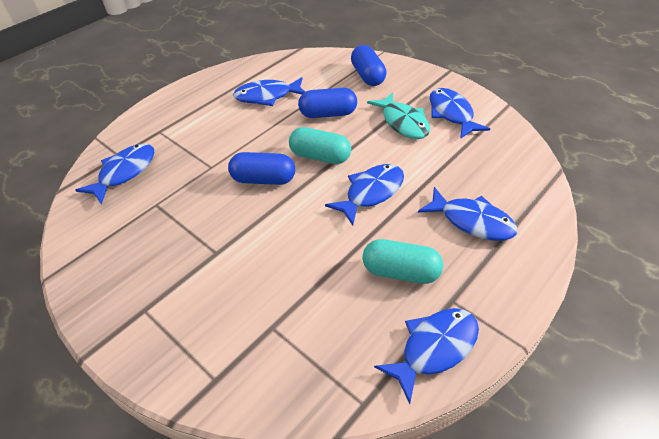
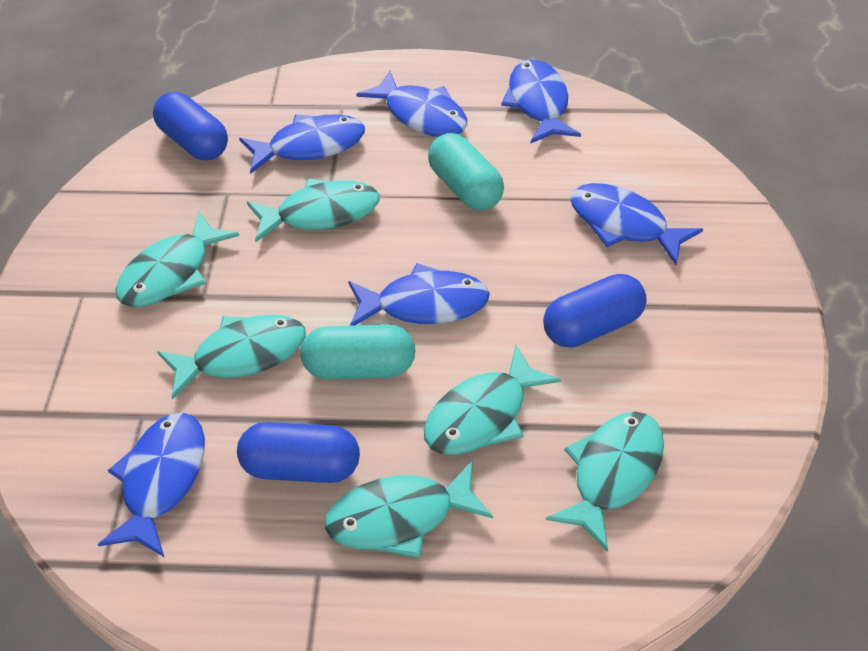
turquoise fish: 1 -> 6

